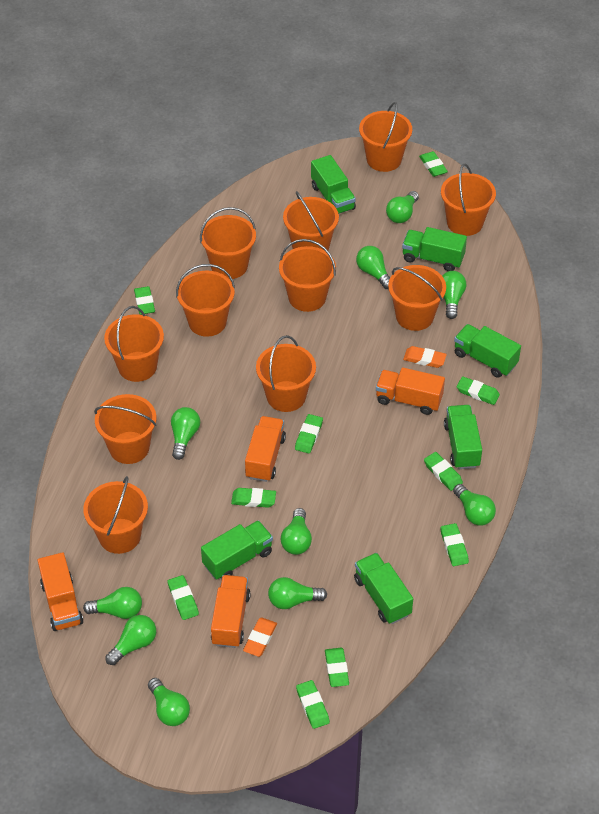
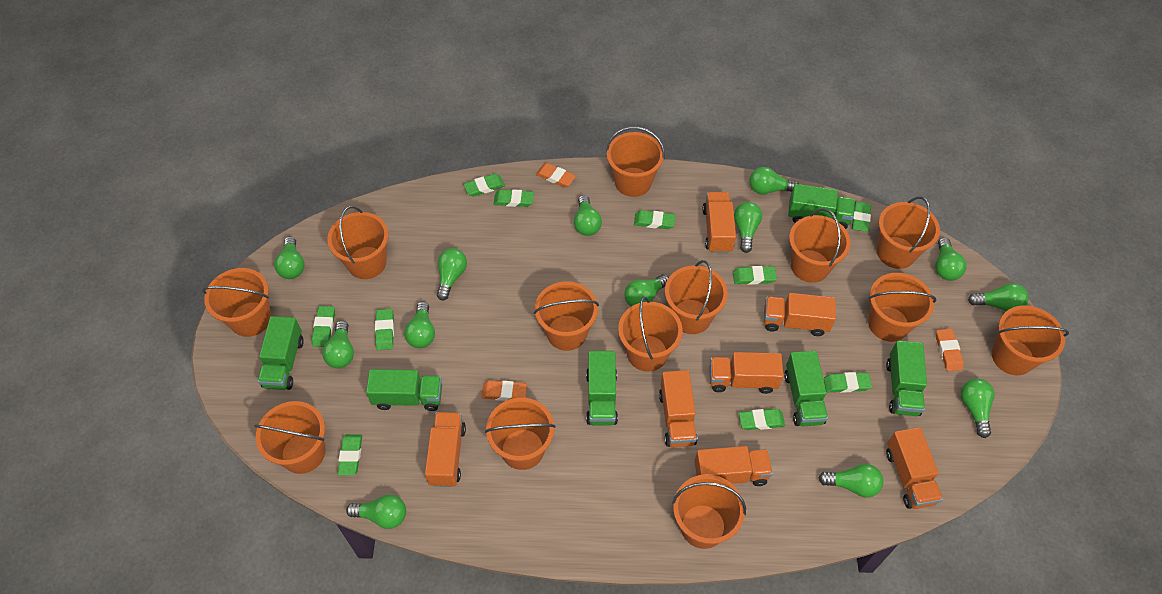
green light bulb: 10 -> 13
orange bucket: 11 -> 13
orange eraser: 2 -> 3
orange truck: 4 -> 7

